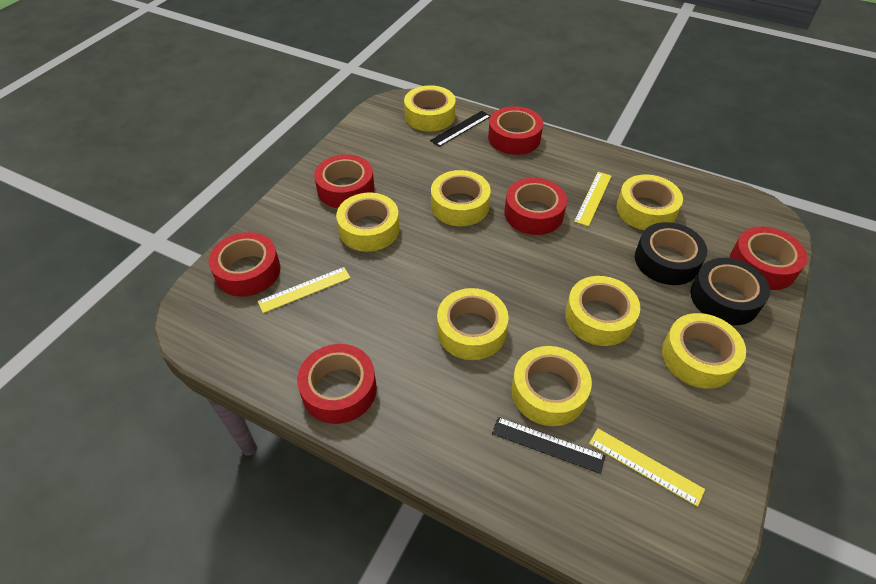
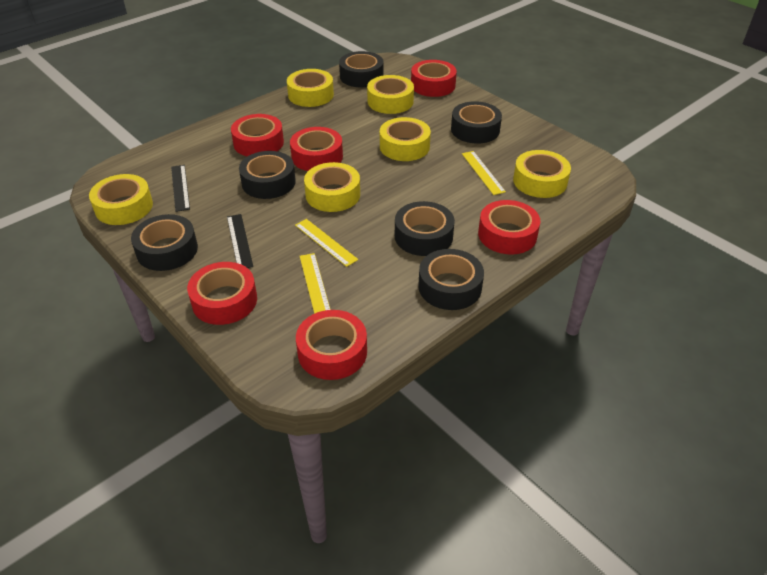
black tape: 2 -> 6
yellow tape: 8 -> 6

